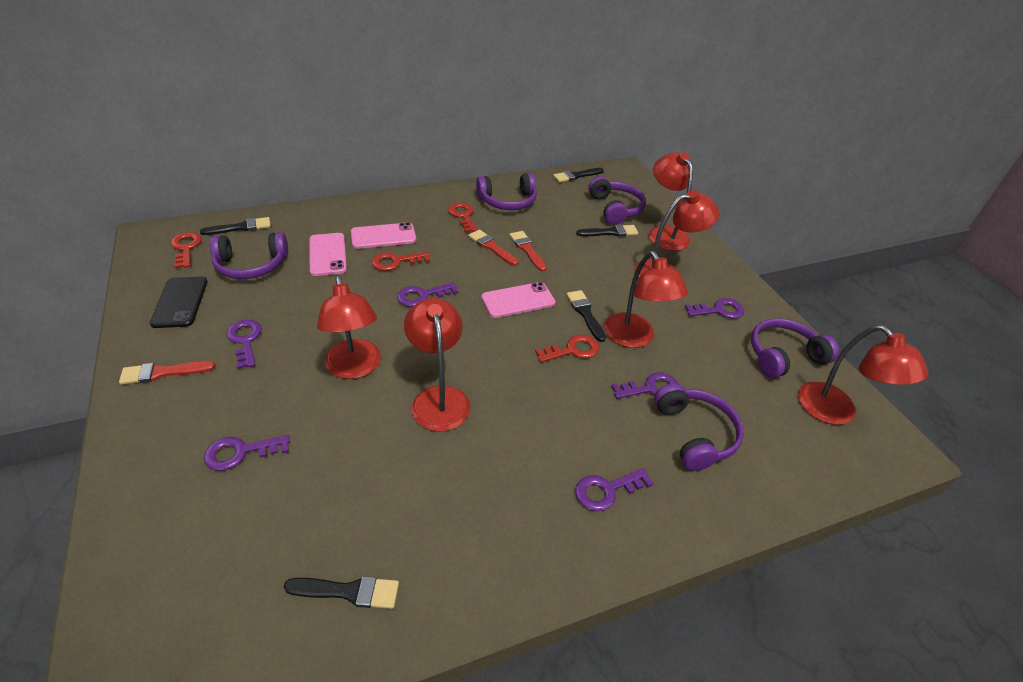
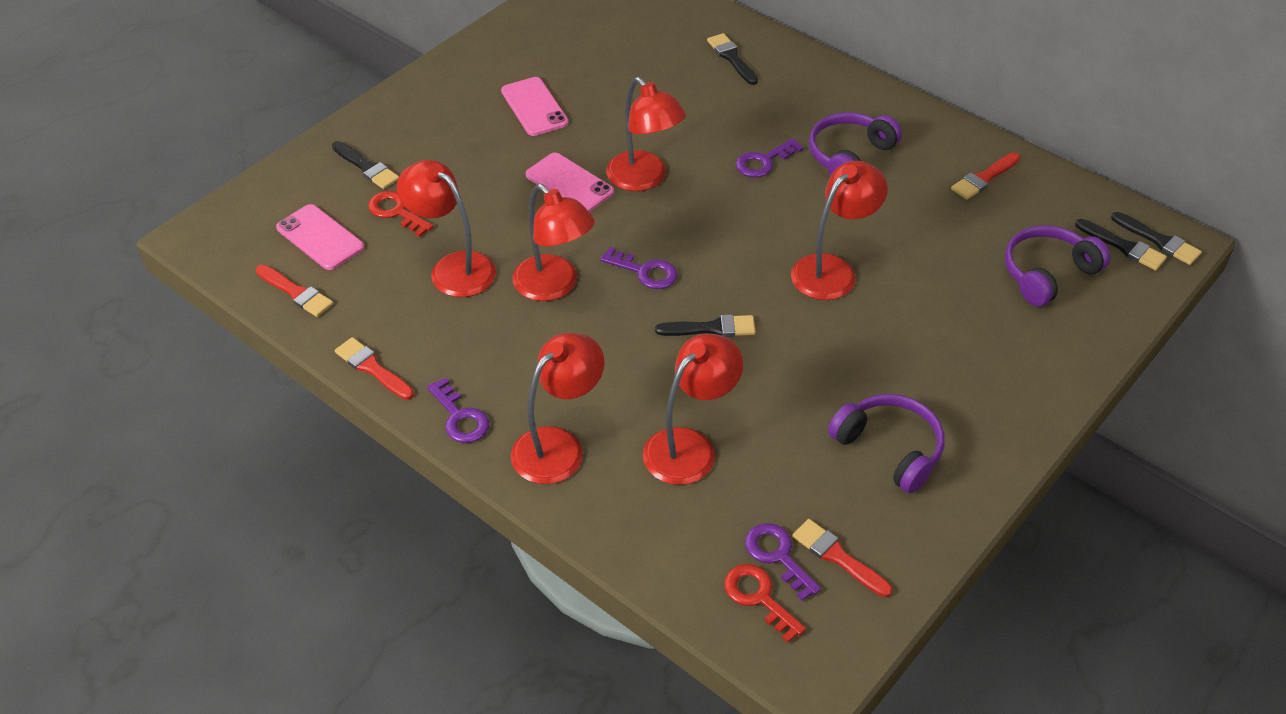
black phone: 1 -> 0
purple headphones: 5 -> 3
purple key: 6 -> 4
red brush: 3 -> 4
red key: 4 -> 2

